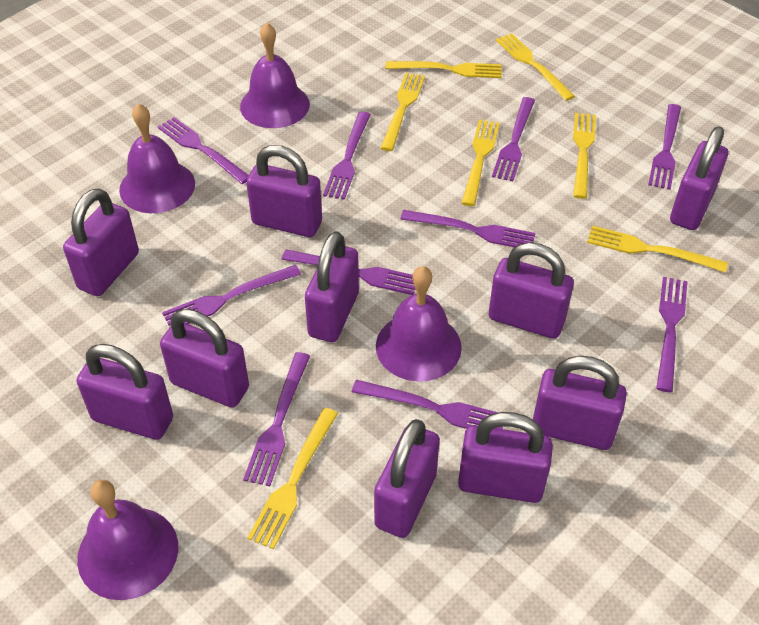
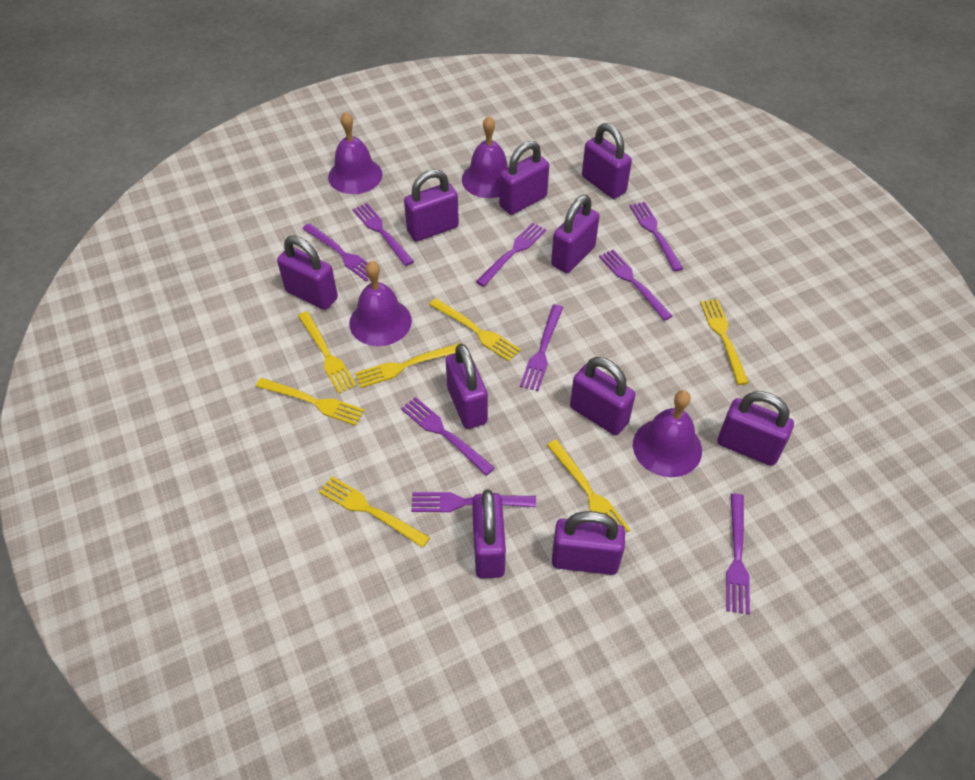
purple fork: 10 -> 9

